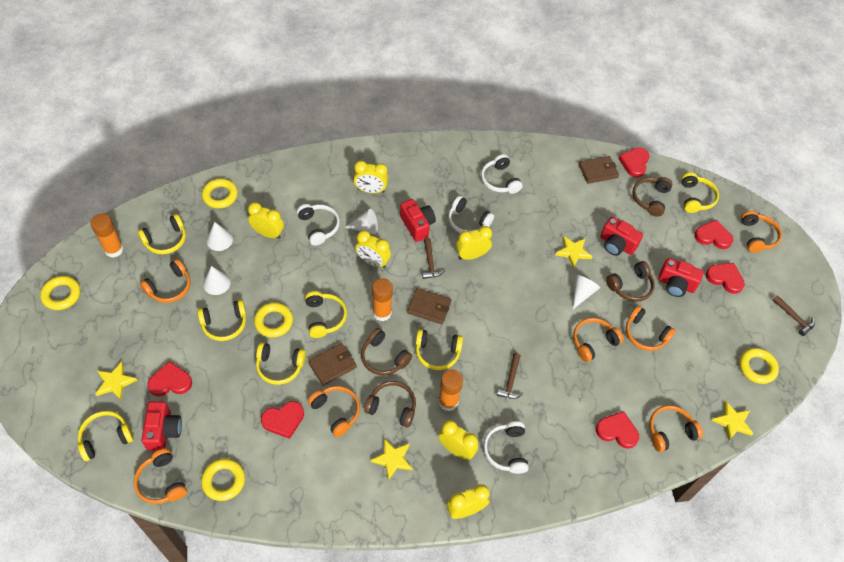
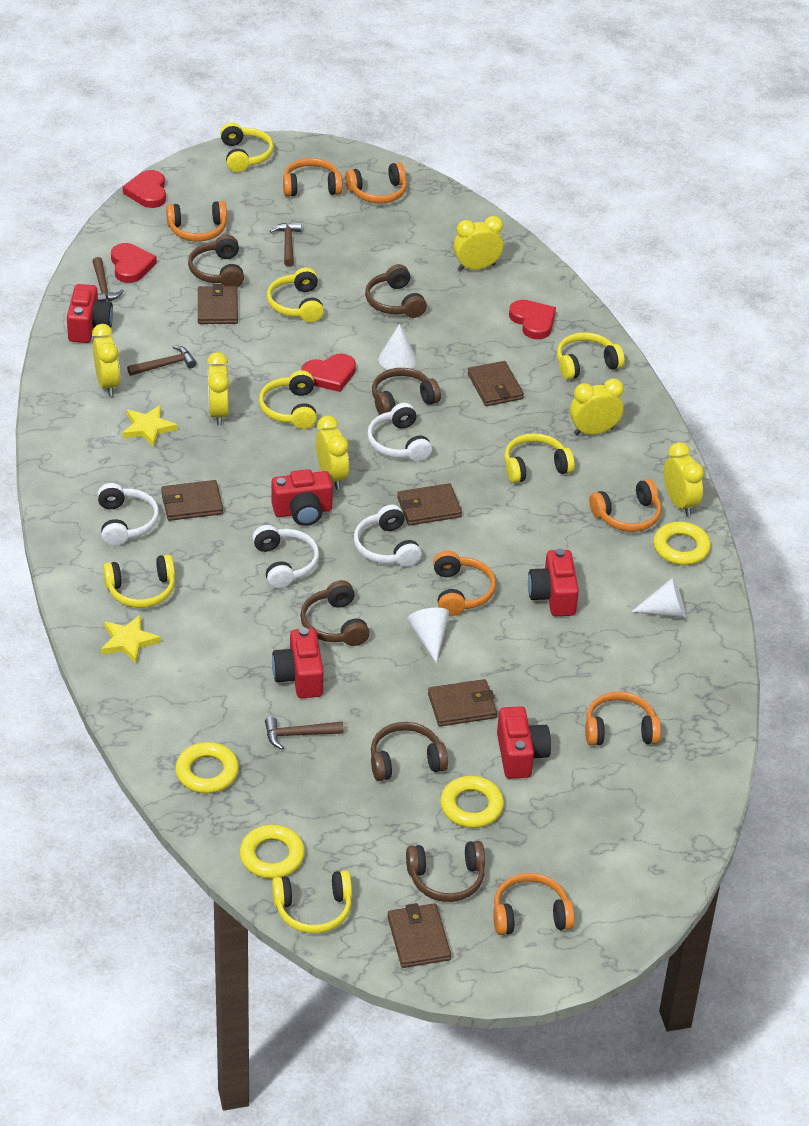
brown hammer: 3 -> 4
brown headphones: 4 -> 6
brown wallet: 3 -> 6
orange glue stick: 3 -> 0
red camera: 4 -> 5
red heart: 6 -> 4
white cone: 4 -> 3
yellow ring: 5 -> 4
yellow star: 4 -> 2

